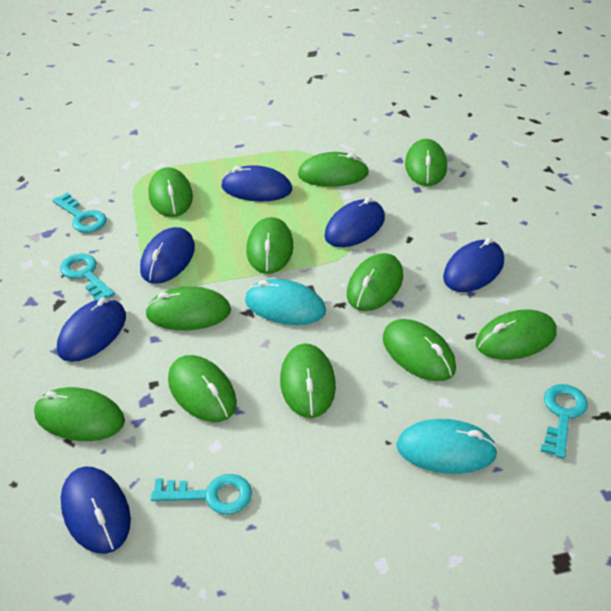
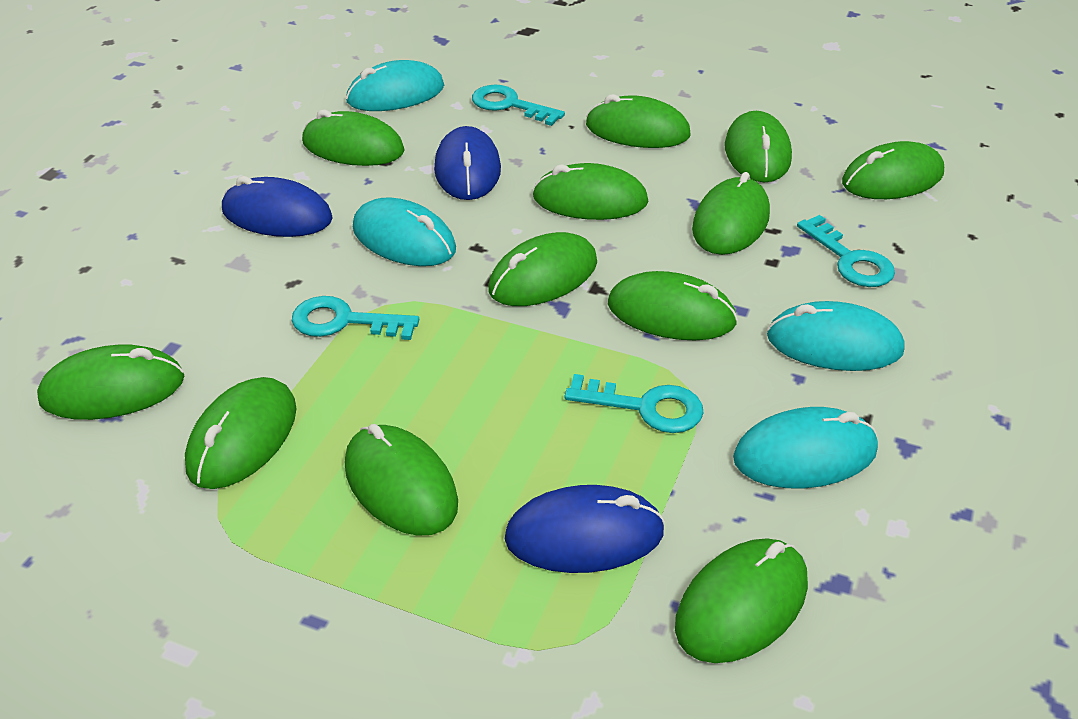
blue mouse: 6 -> 3
green mouse: 11 -> 12
turquoise mouse: 2 -> 4

